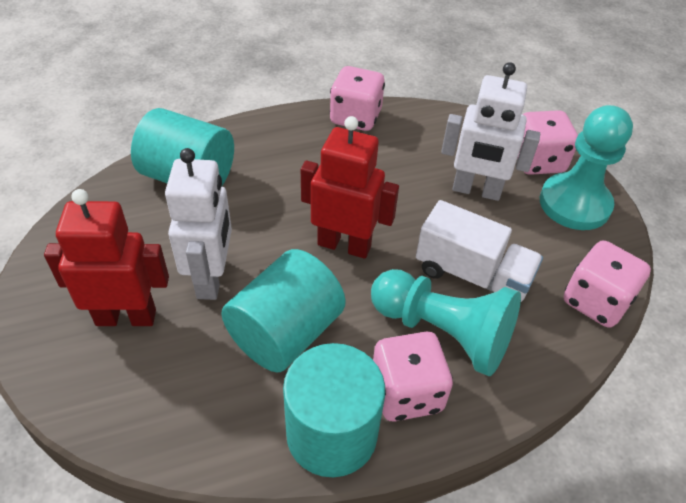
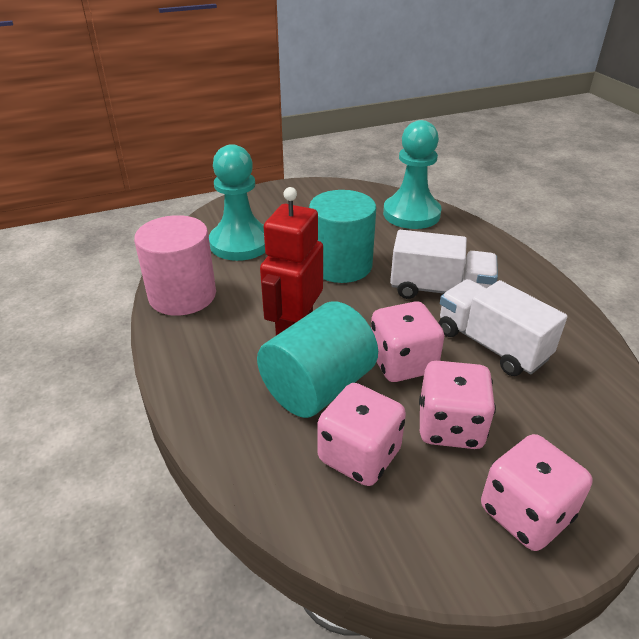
pink cylinder: 0 -> 1
red robot: 2 -> 1
turquoise cylinder: 3 -> 2
white robot: 2 -> 0
white truck: 1 -> 2

